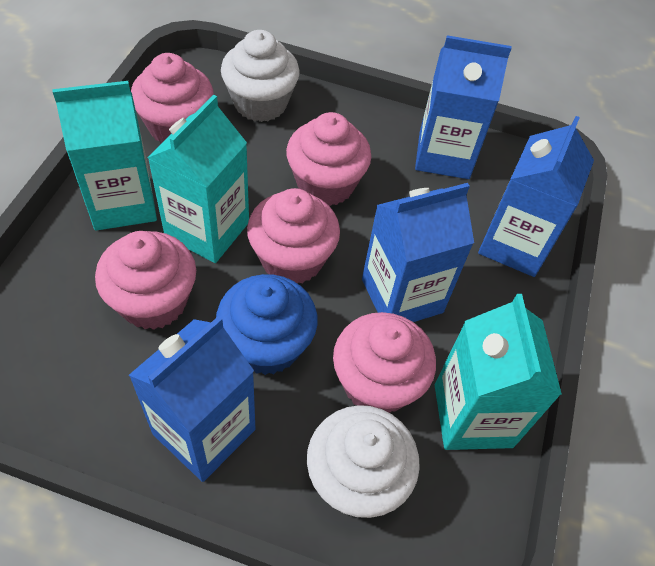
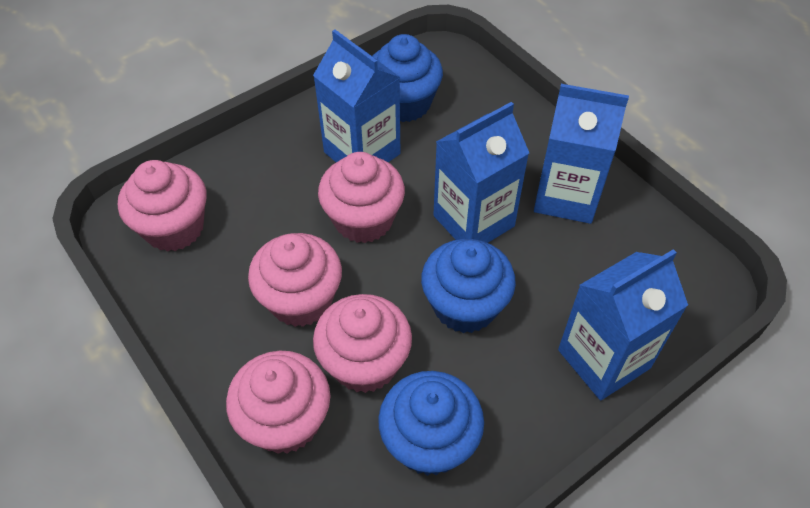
blue cupcake: 1 -> 3
turquoise carton: 3 -> 0
white cupcake: 2 -> 0

